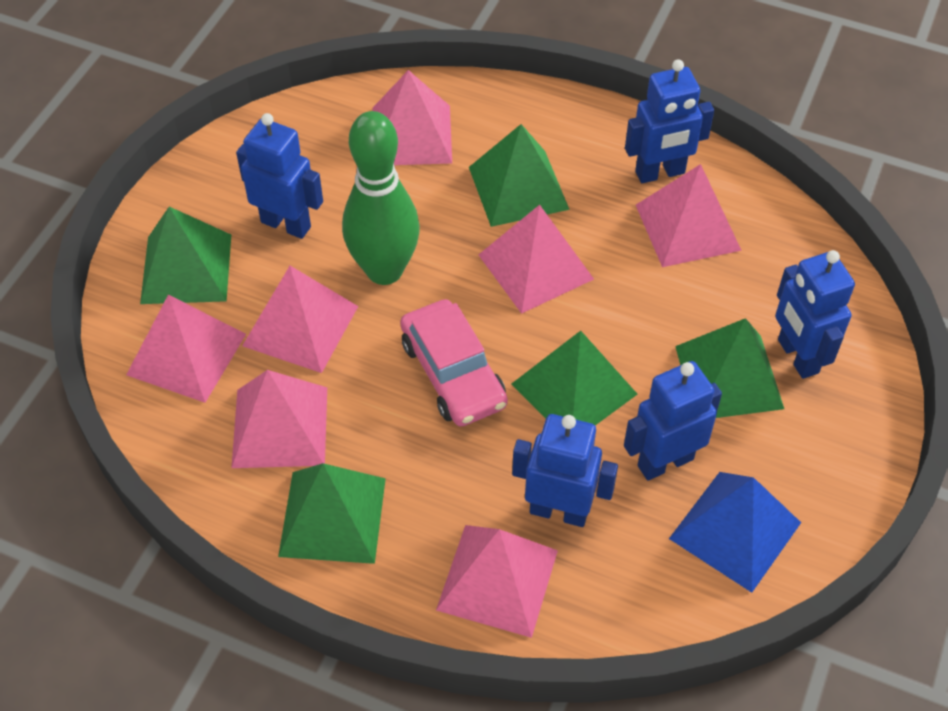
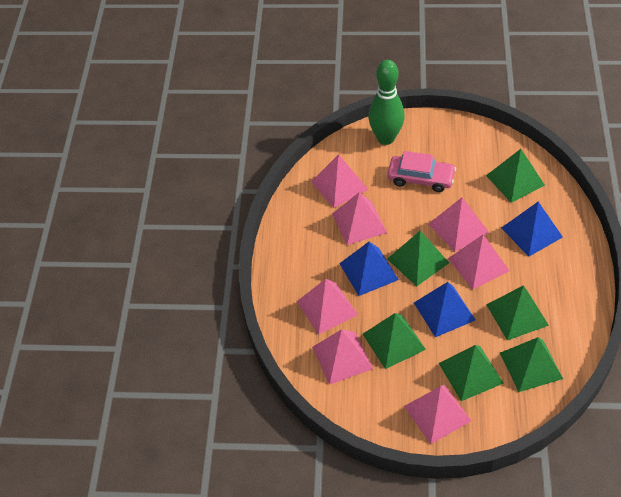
blue pyramid: 1 -> 3
blue robot: 5 -> 0
green pyramid: 5 -> 6

